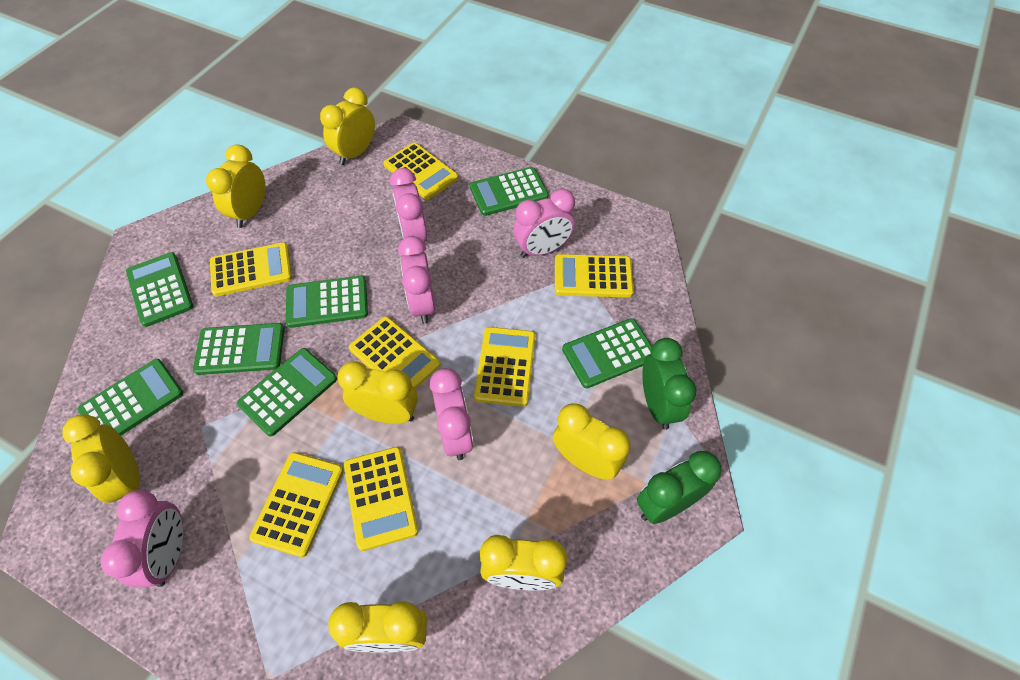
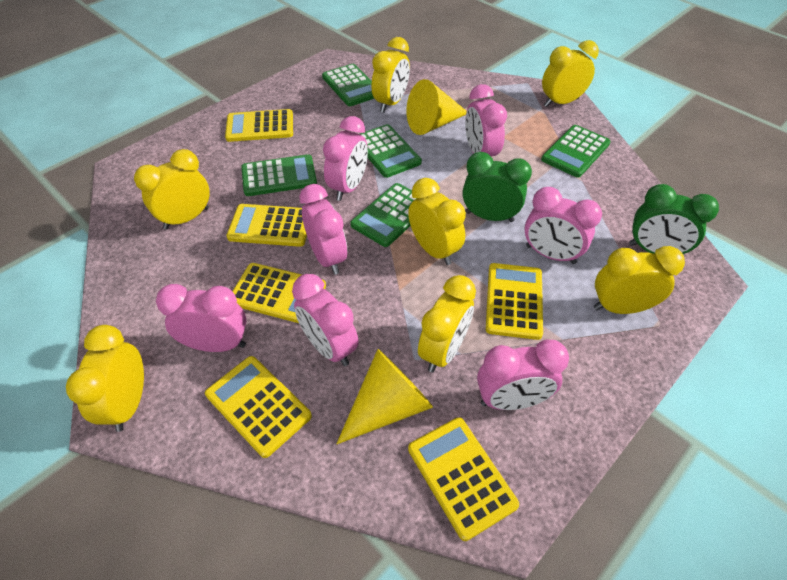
green calculator: 7 -> 5
pink clock: 5 -> 7
yellow calculator: 7 -> 6
yellow cone: 0 -> 2

